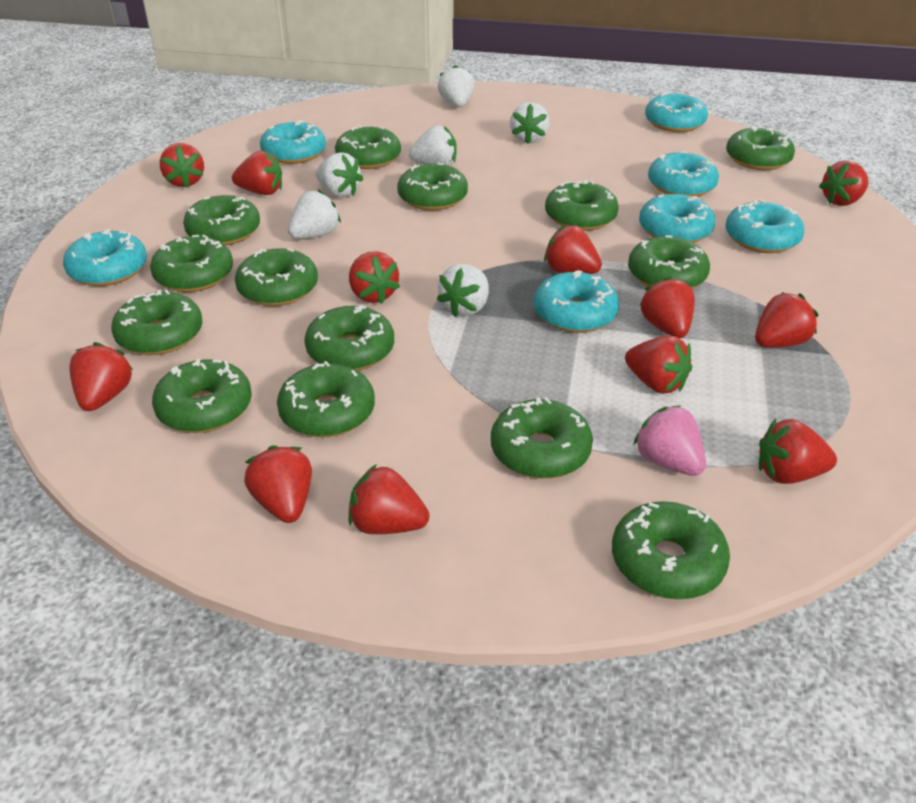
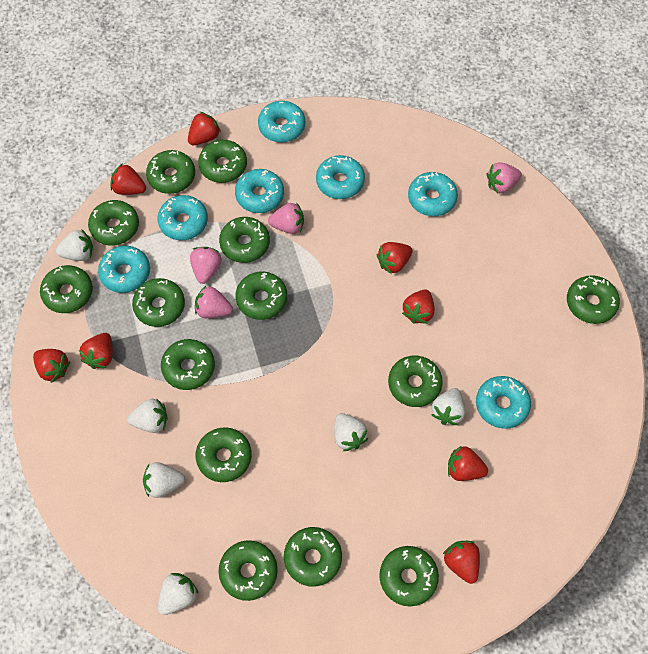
pink strawberry: 1 -> 4
red strawberry: 12 -> 8

